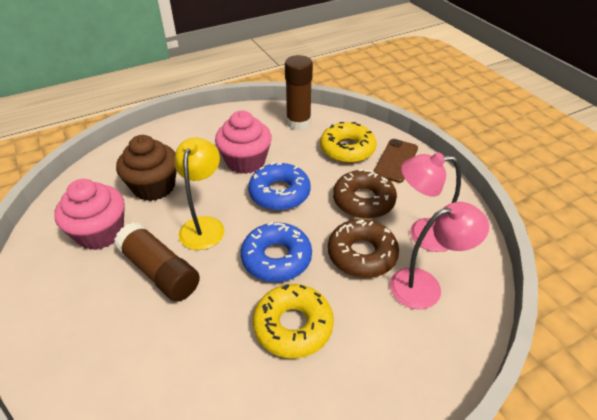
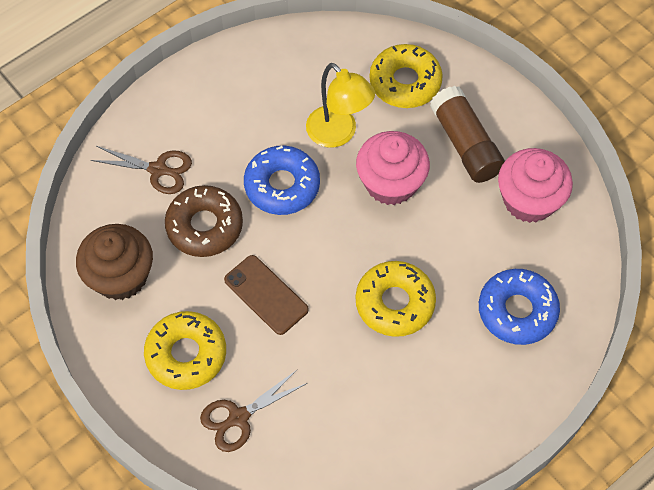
brown donut: 2 -> 1
brown glue stick: 2 -> 1
brown scissors: 0 -> 2
pink lamp: 2 -> 0
yellow donut: 2 -> 3

